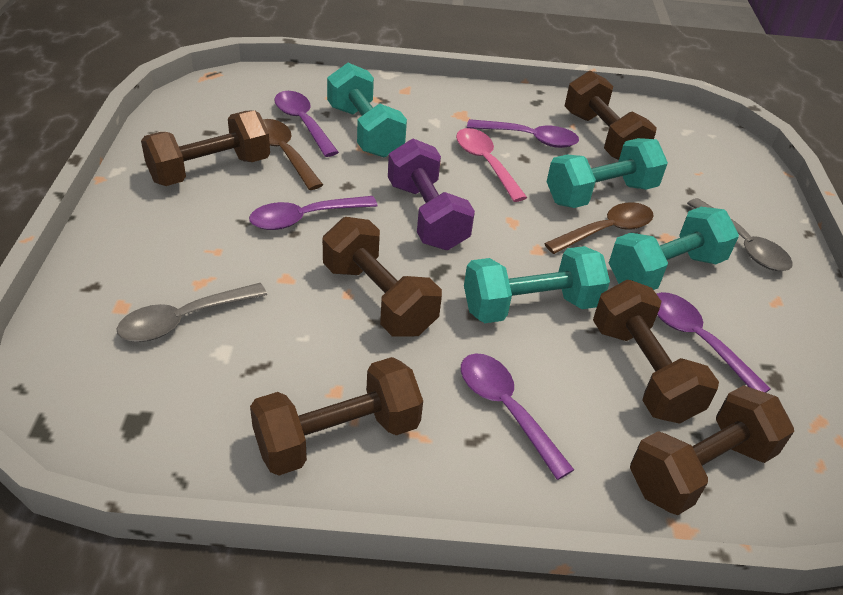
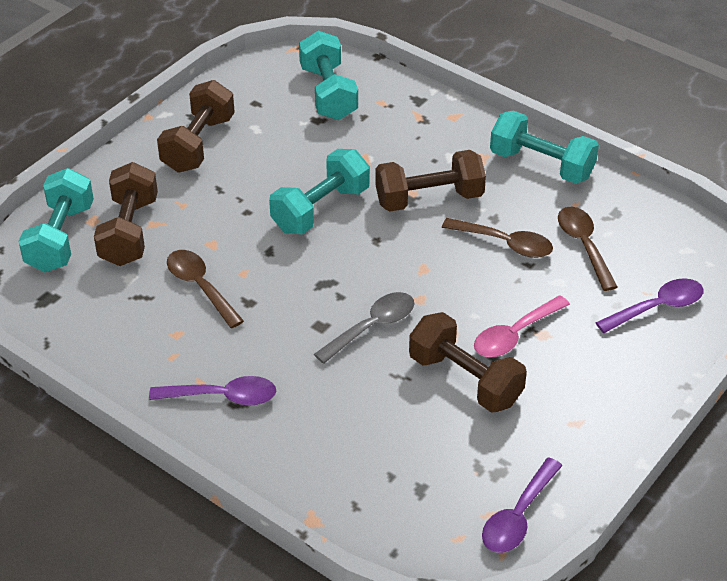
brown dumbbell: 6 -> 4
brown spoon: 2 -> 3
grey spoon: 2 -> 1
purple dumbbell: 1 -> 0
purple spoon: 5 -> 3

